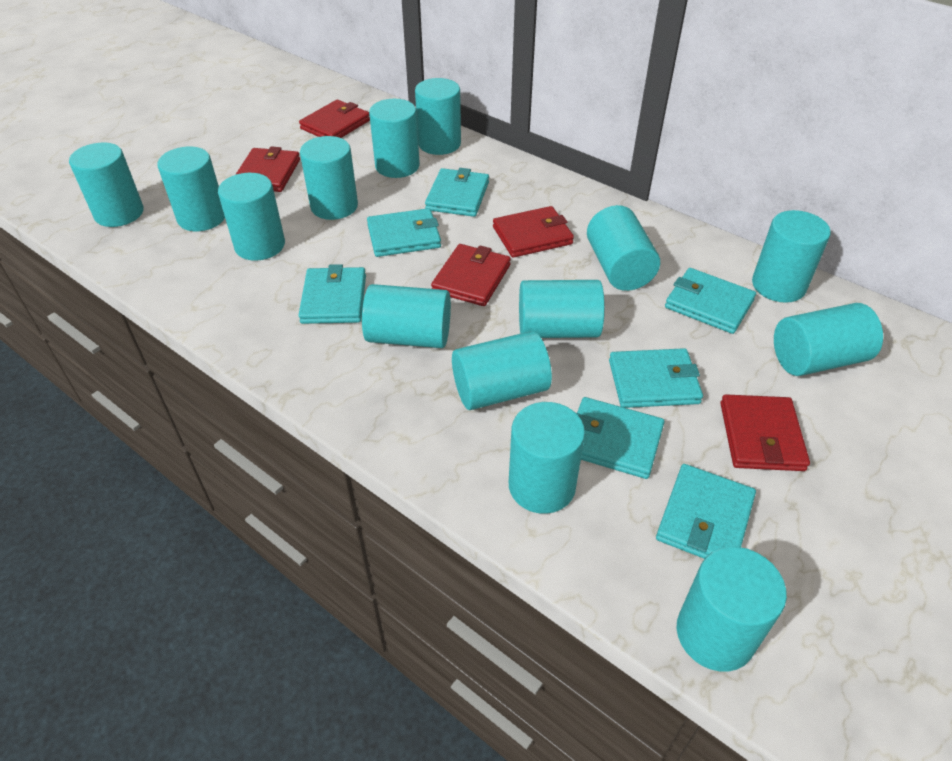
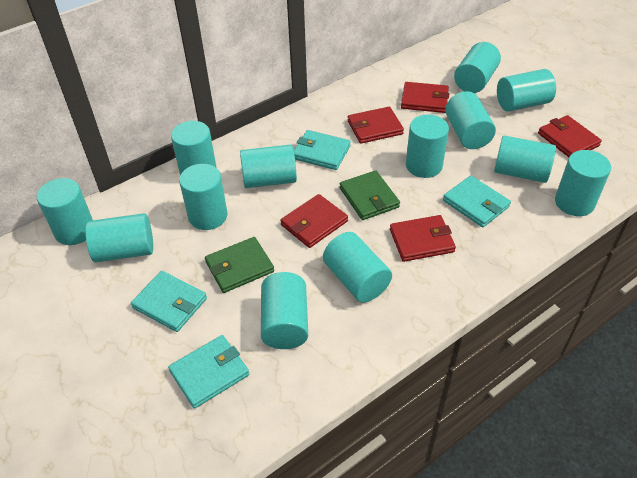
green wallet: 0 -> 2
turquoise cylinder: 14 -> 13
turquoise wallet: 7 -> 4

